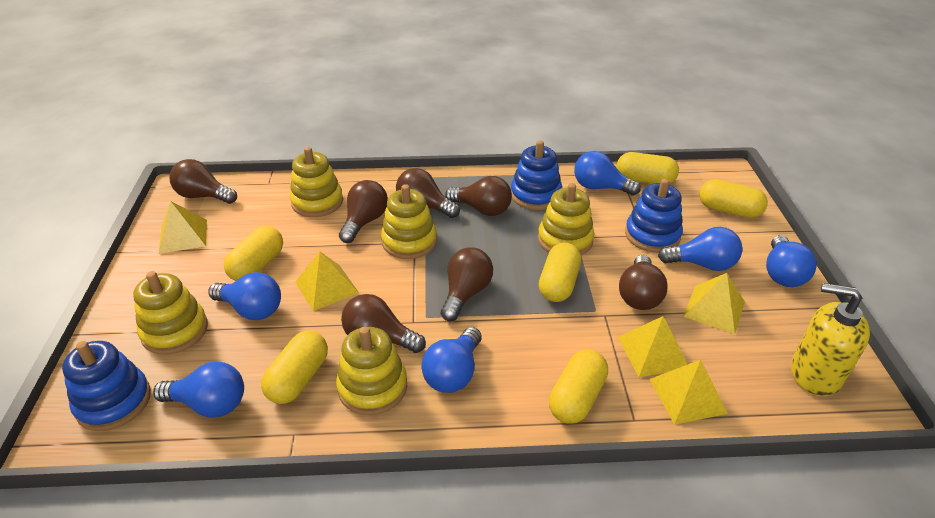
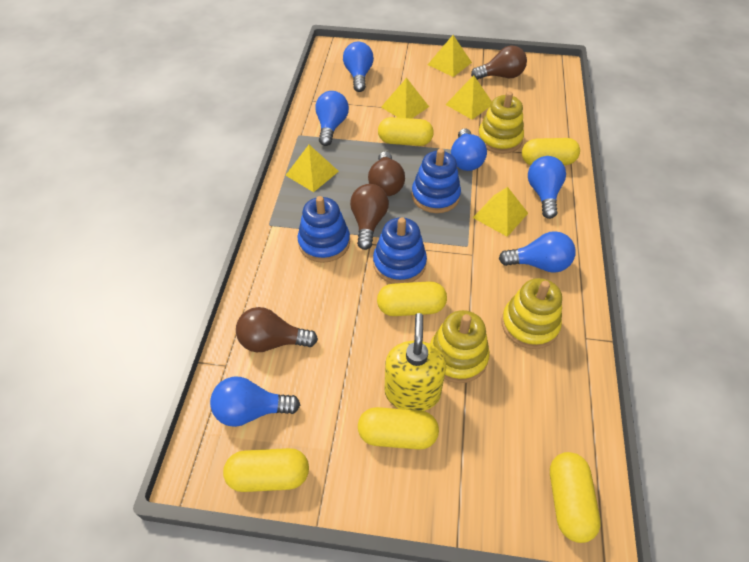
brown light bulb: 7 -> 4
yellow stacking toy: 5 -> 3

